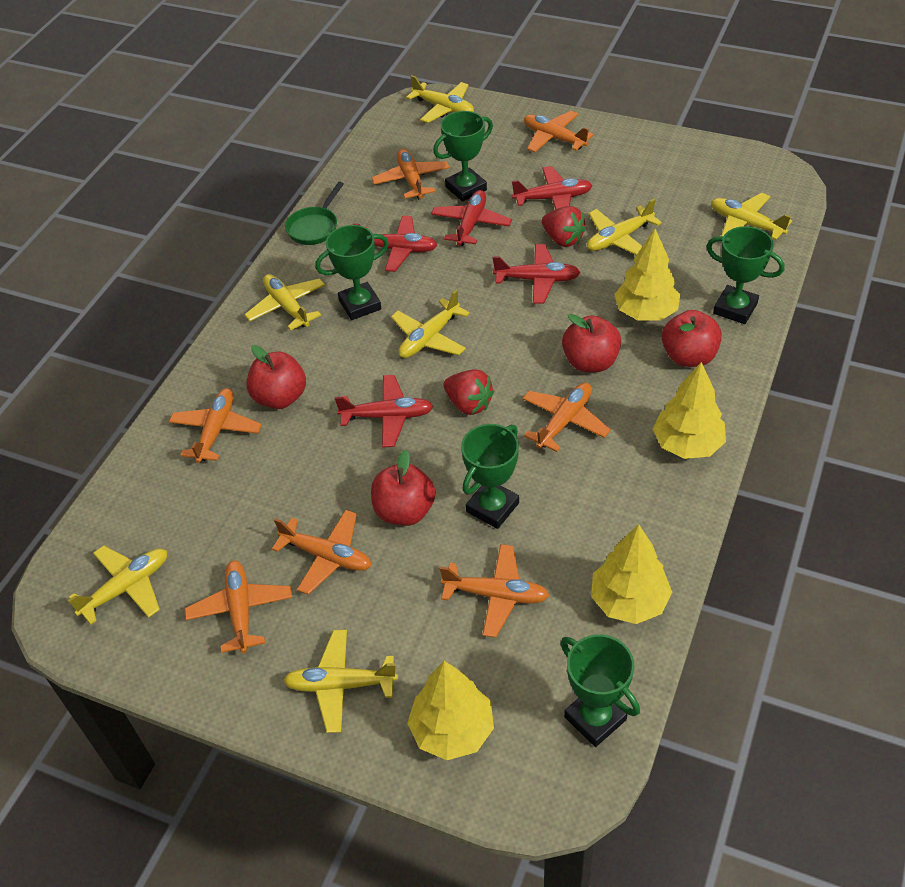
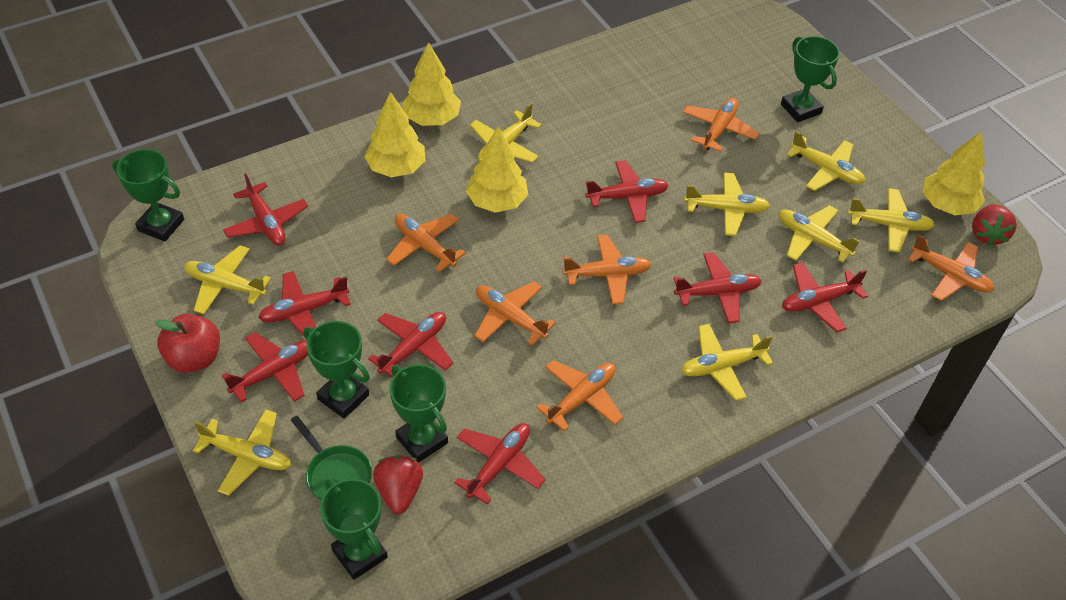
orange plane: 7 -> 6
red apple: 4 -> 1
red plane: 5 -> 8
yellow plane: 7 -> 8

